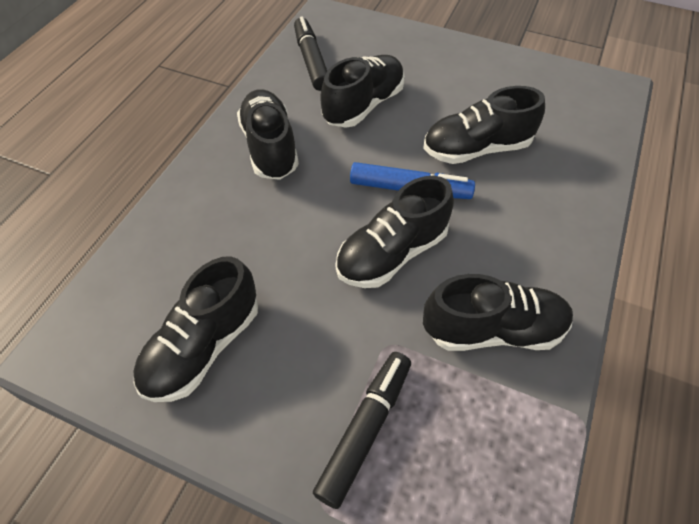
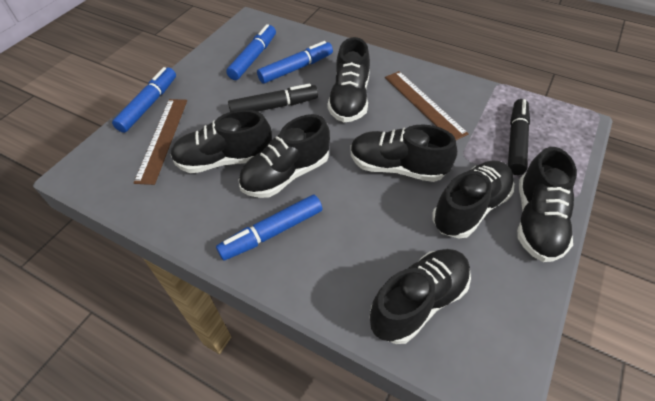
black shoe: 6 -> 7
blue marker: 1 -> 4
brown ruler: 0 -> 2

